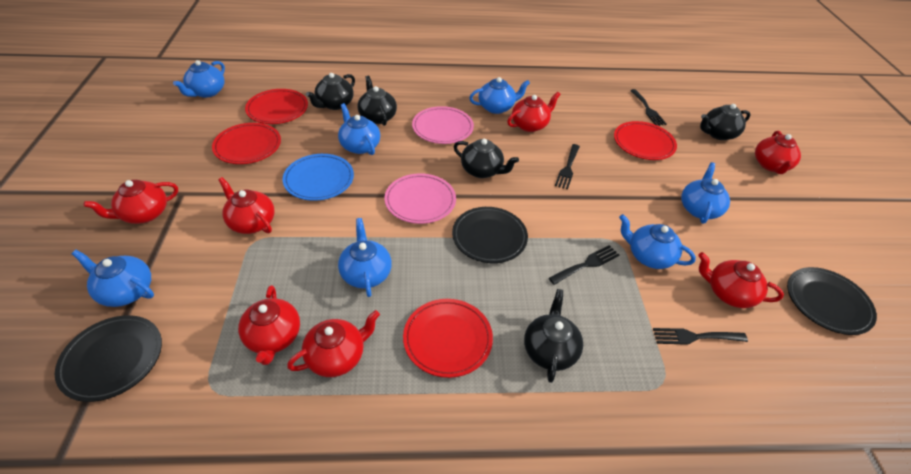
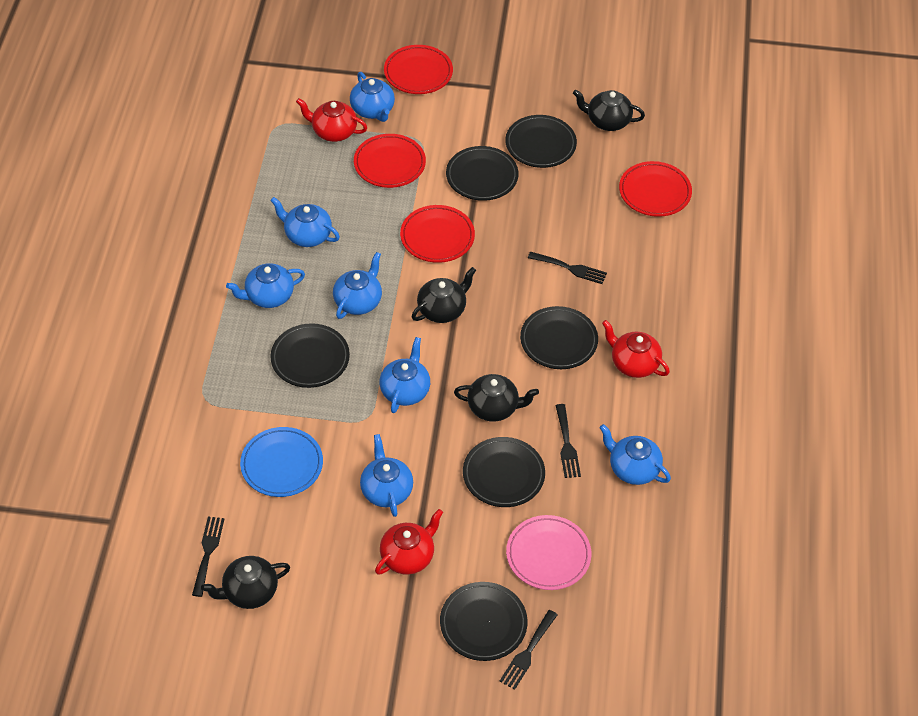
black plate: 3 -> 6
black teapot: 5 -> 4
pink plate: 2 -> 1
red teapot: 7 -> 3

